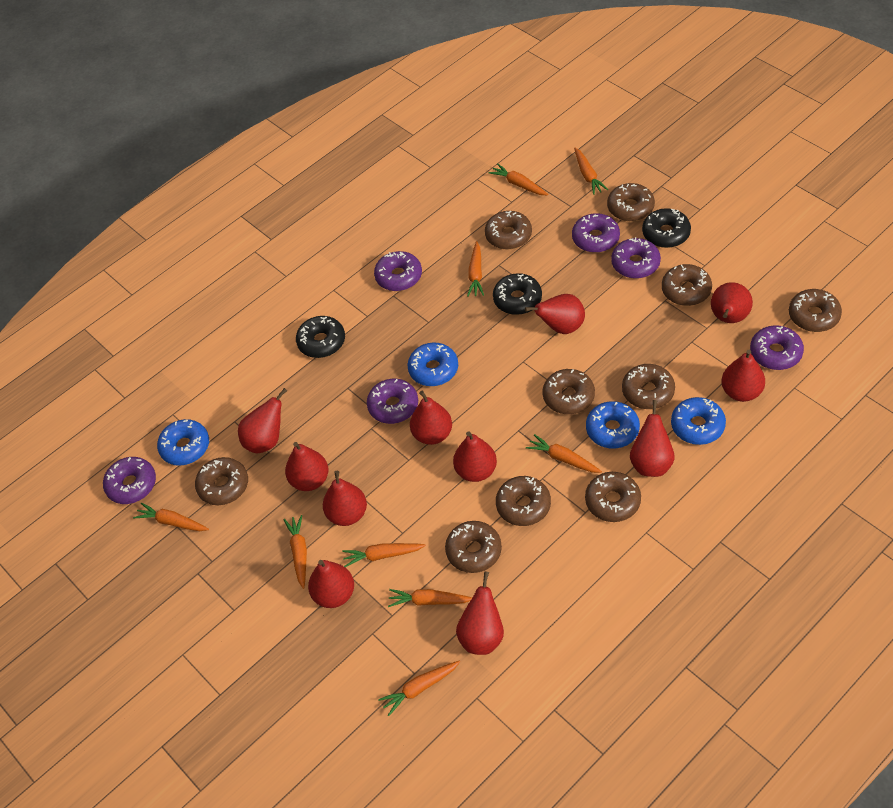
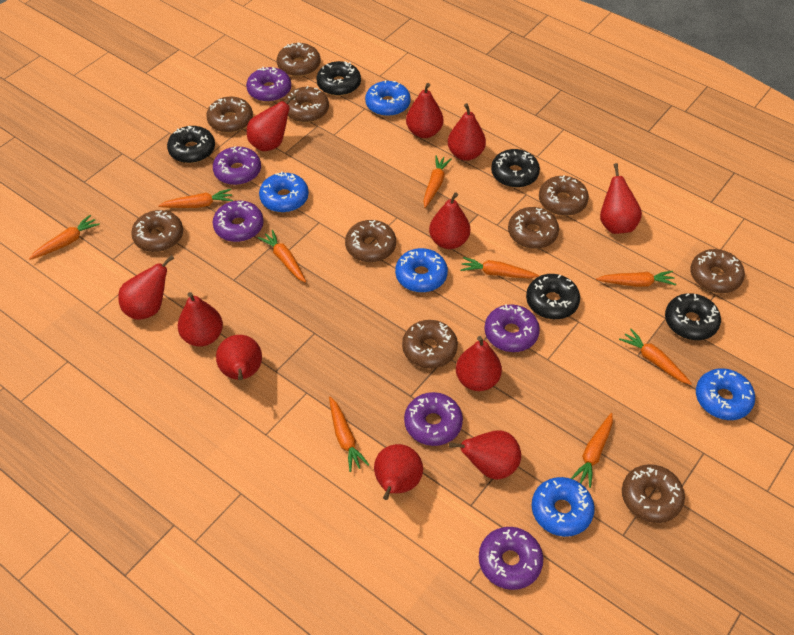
black donut: 3 -> 5
blue donut: 4 -> 5

